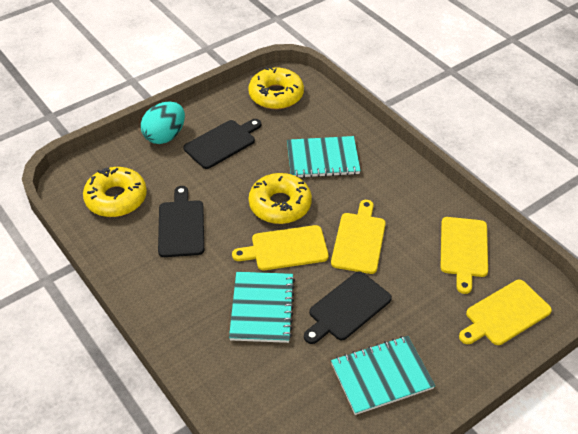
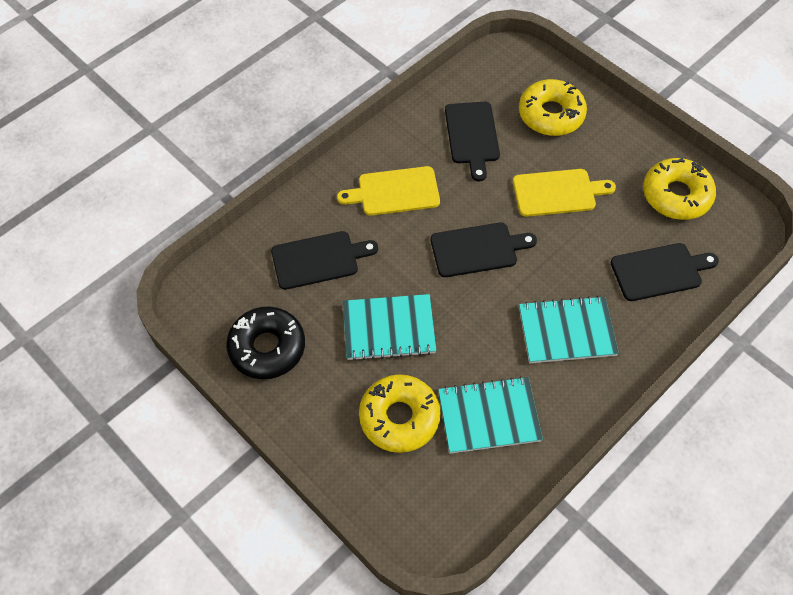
black cutting board: 3 -> 4
black donut: 0 -> 1
turquoise egg: 1 -> 0
yellow cutting board: 4 -> 2

